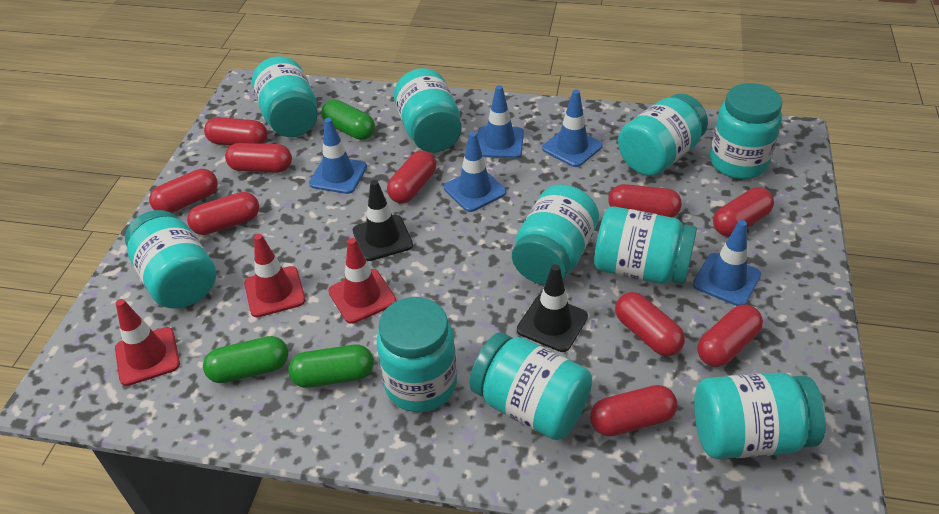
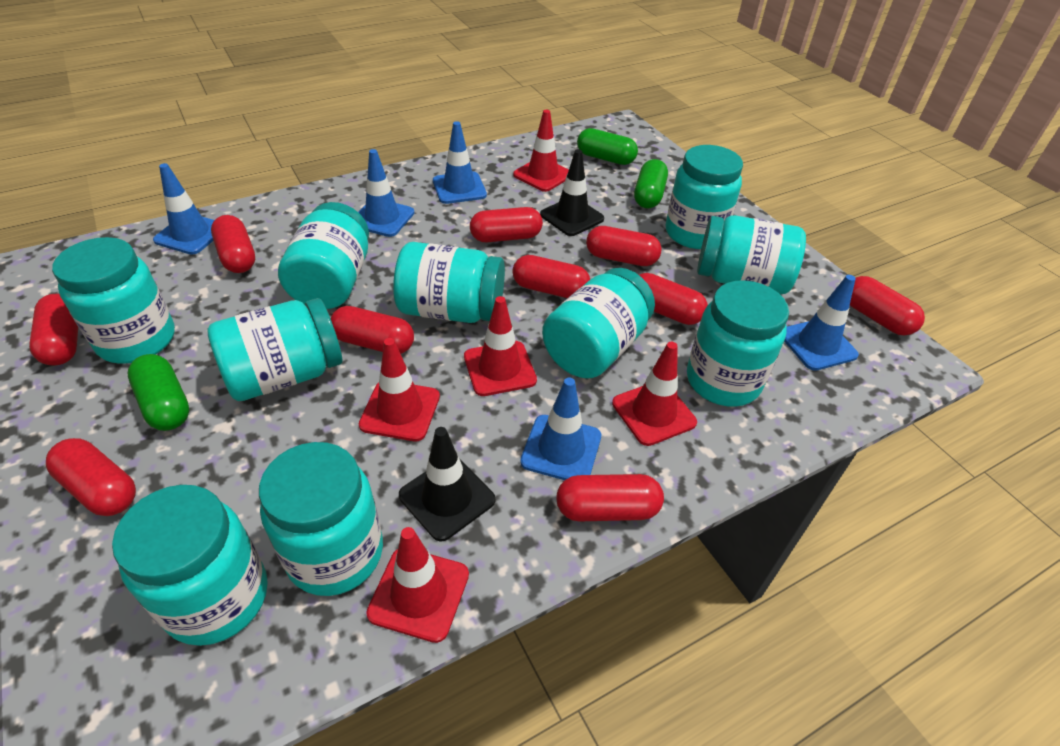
red traffic cone: 3 -> 5

